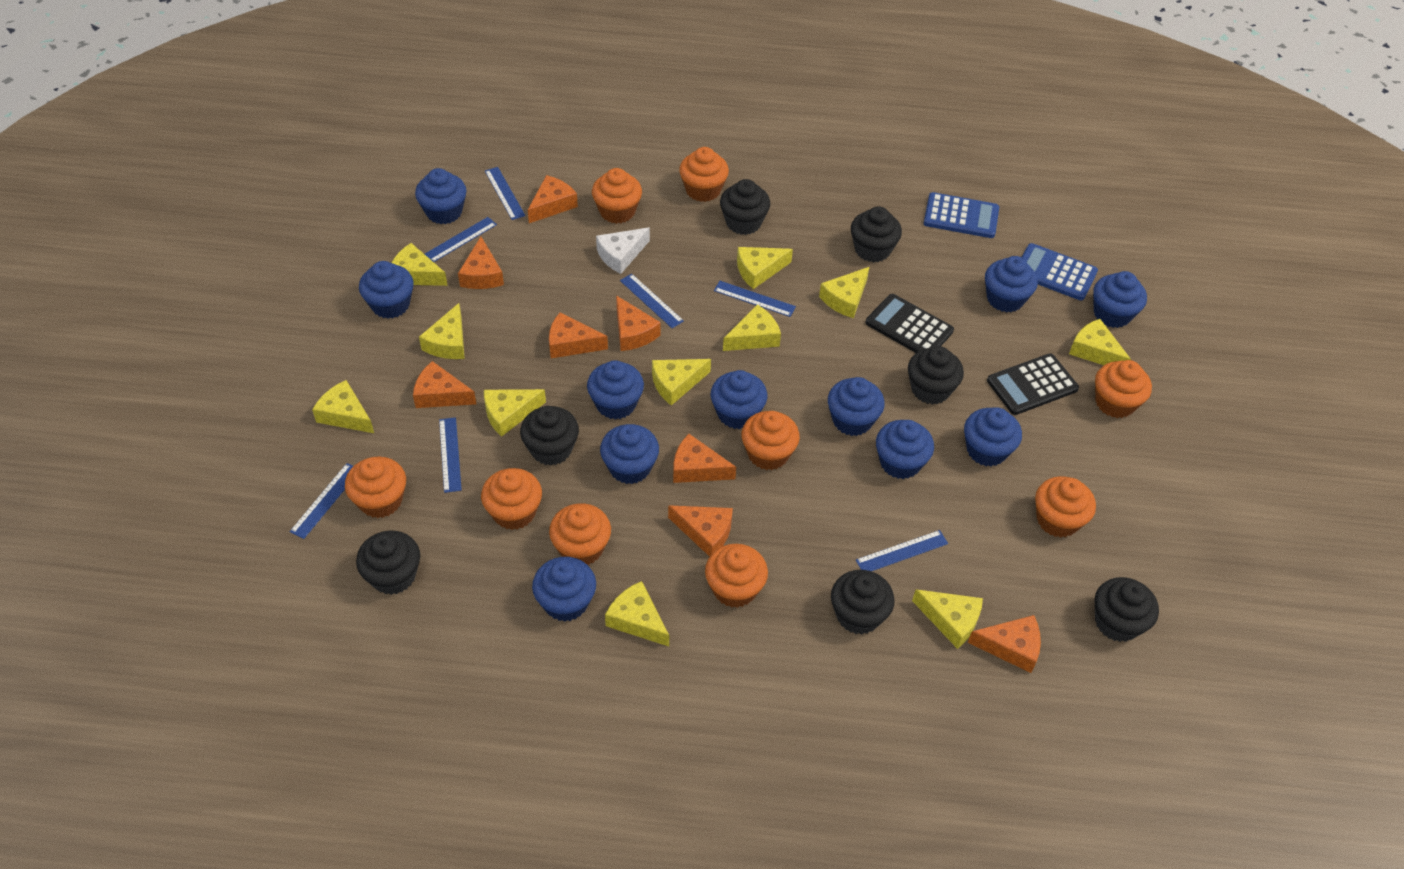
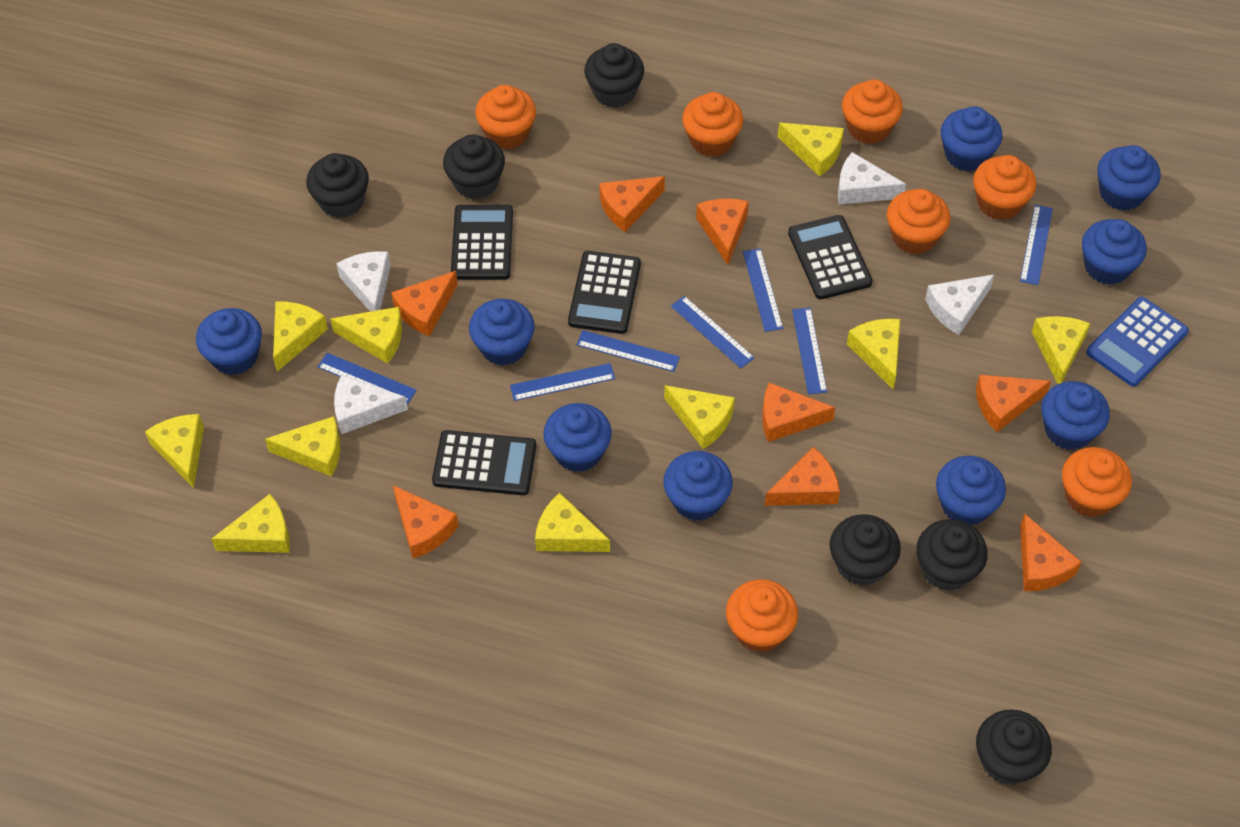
black calculator: 2 -> 4
black cupcake: 7 -> 6
blue calculator: 2 -> 1
blue cupcake: 11 -> 9
orange cupcake: 9 -> 7
white cheese: 1 -> 4
yellow cheese: 11 -> 10

